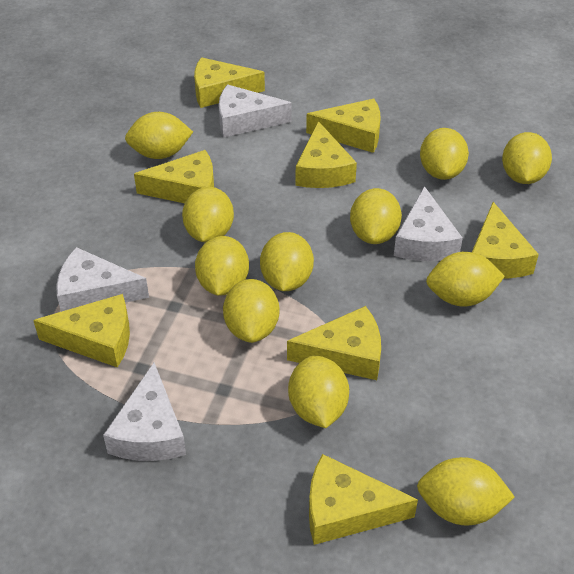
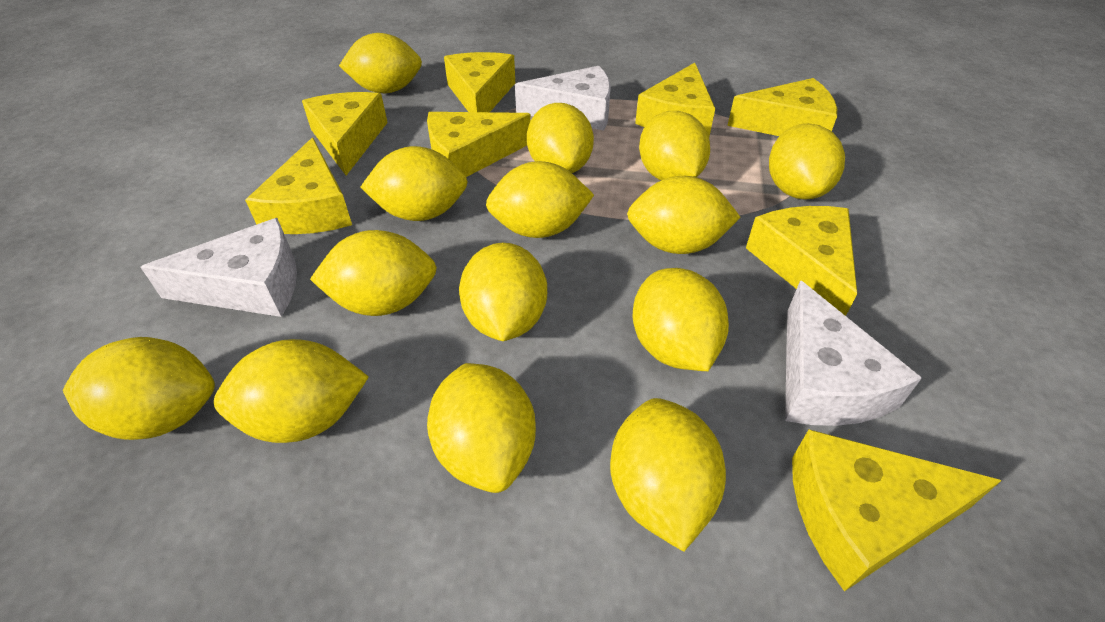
white cheese: 4 -> 3
yellow lemon: 11 -> 14

